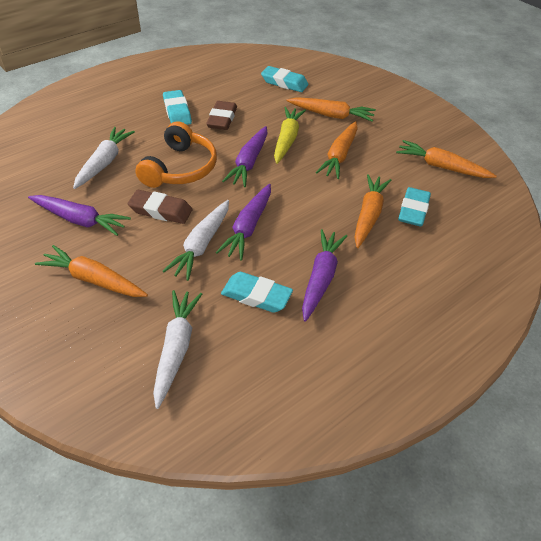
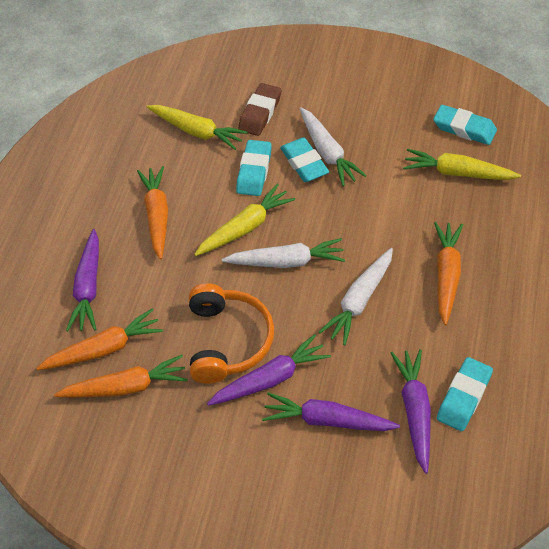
brown eraser: 2 -> 1
orange carrot: 5 -> 4
yellow carrot: 1 -> 3

